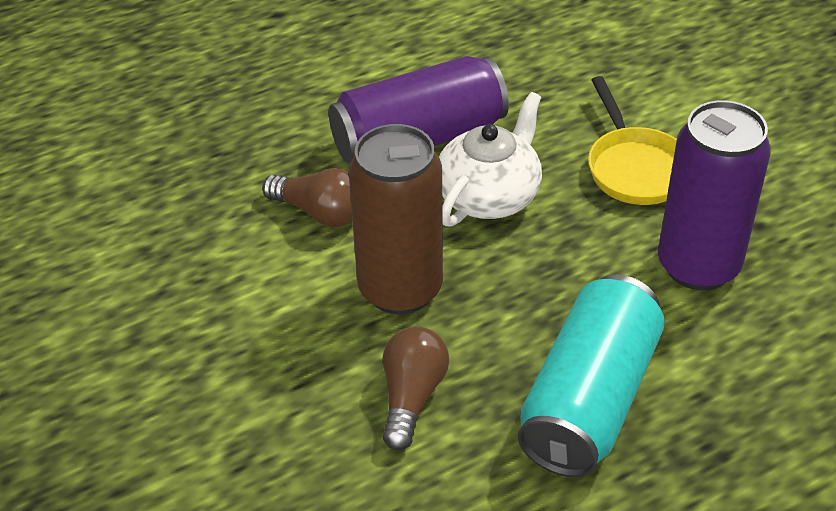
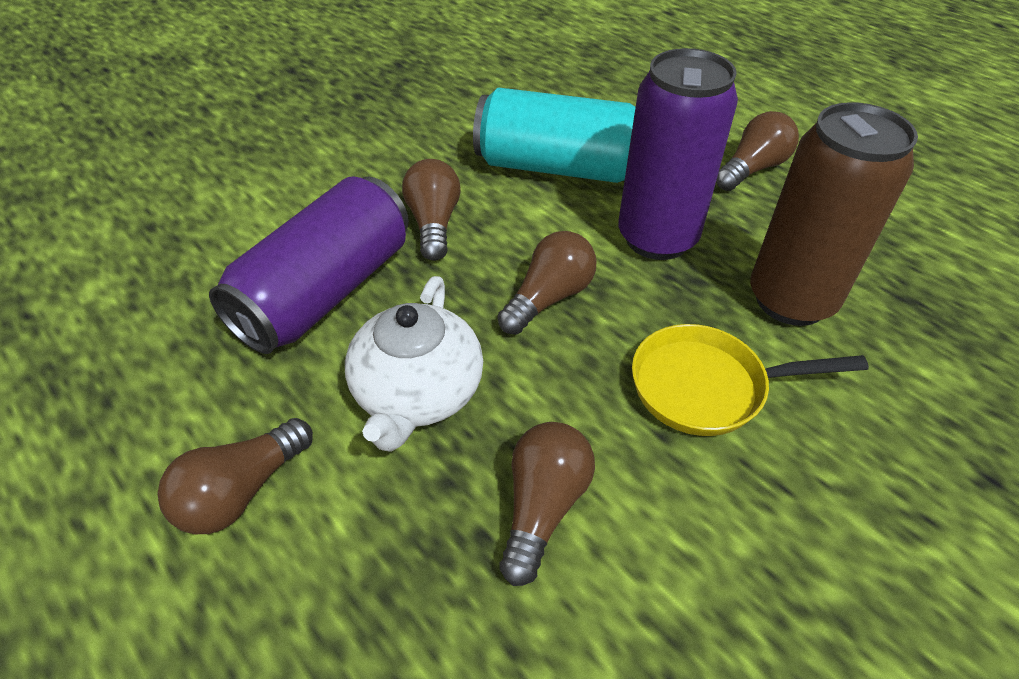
brown light bulb: 2 -> 5

